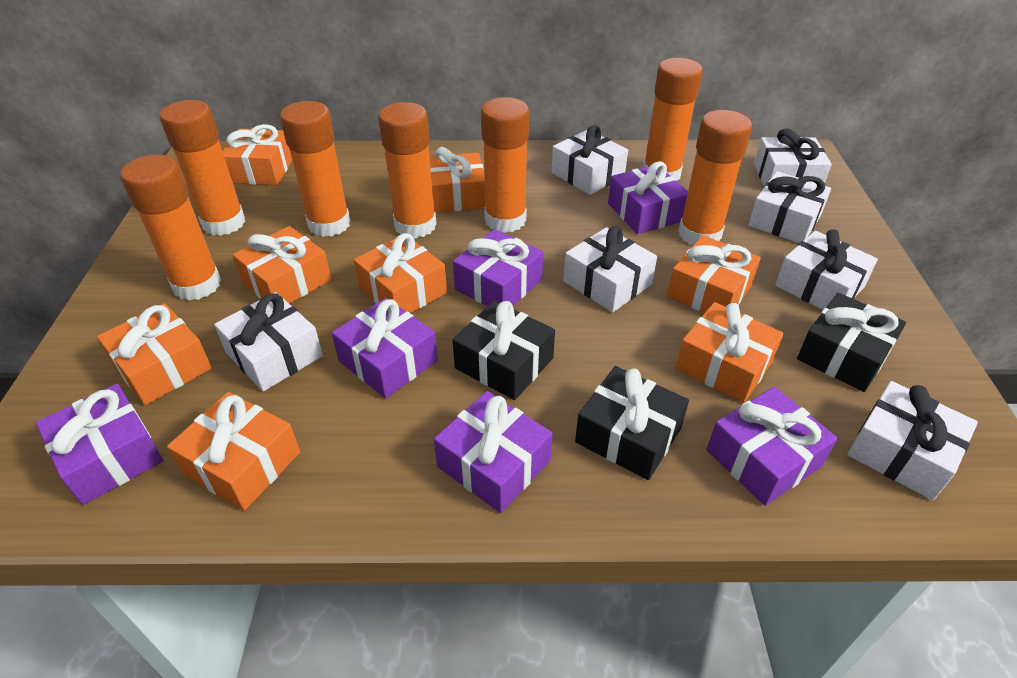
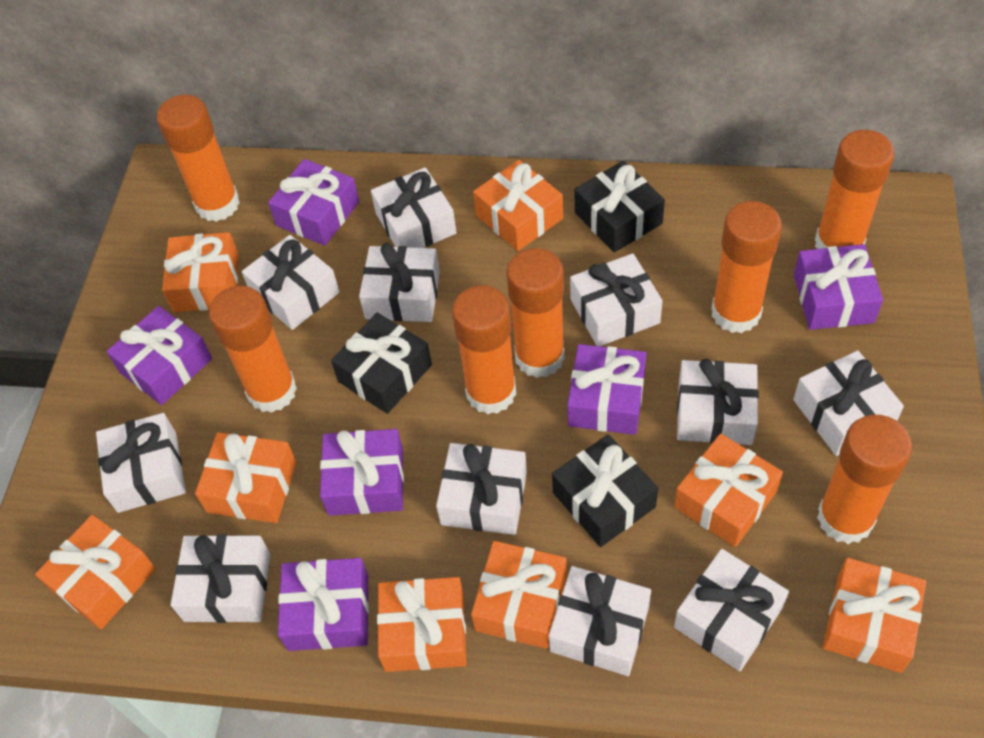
white gift: 7 -> 11

